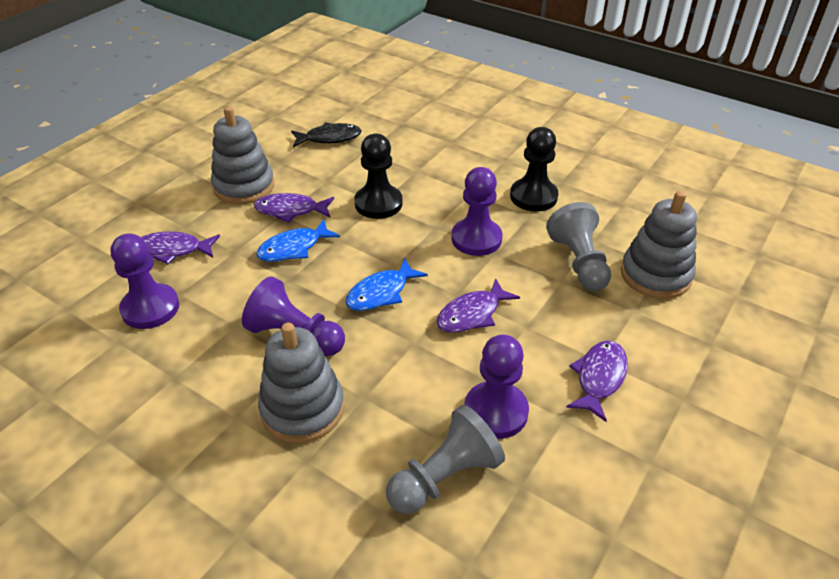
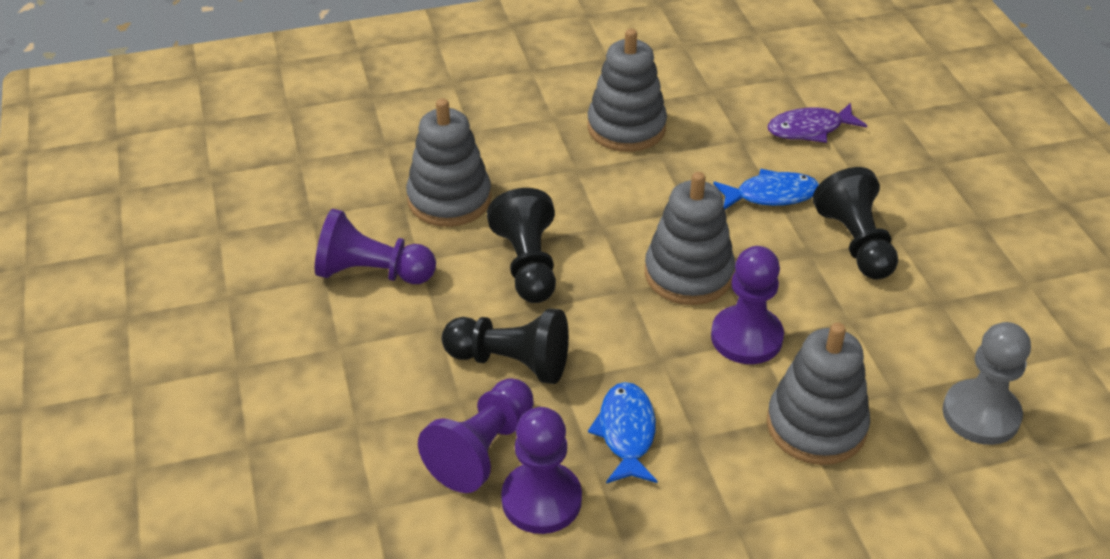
black fish: 1 -> 0
black pawn: 2 -> 3
grey pawn: 2 -> 1
grey stacking toy: 3 -> 4
purple fish: 4 -> 1

